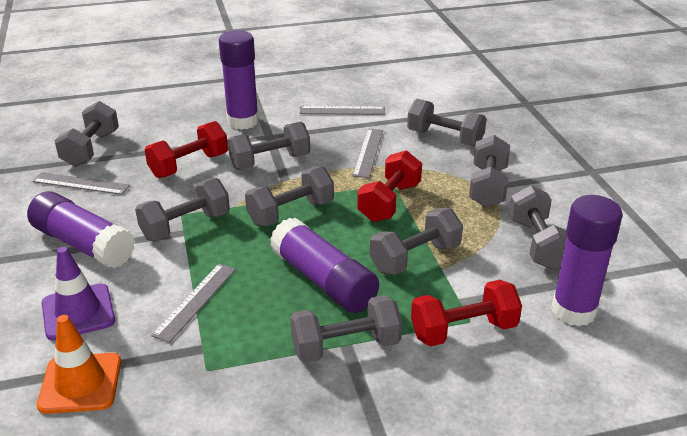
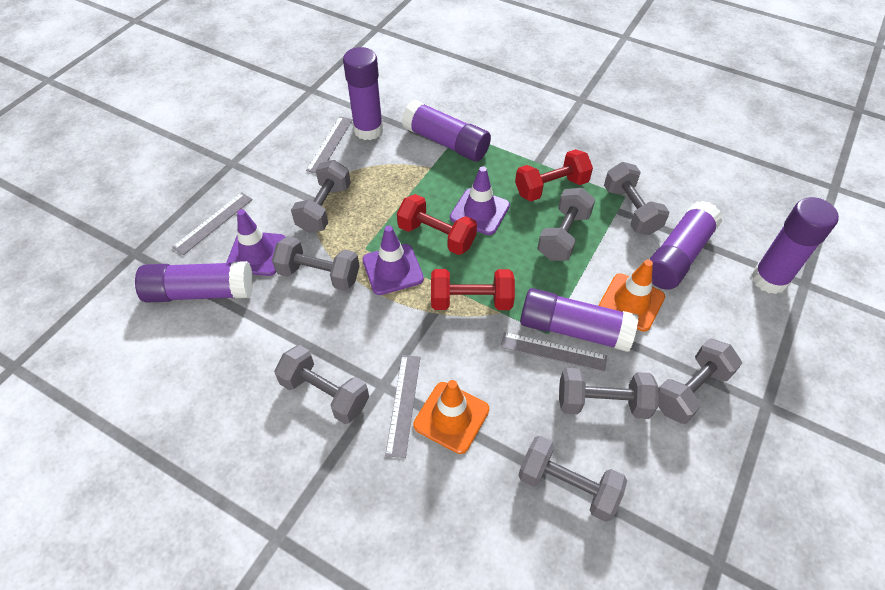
grey dumbbell: 9 -> 8
orange traffic cone: 1 -> 2
purple glue stick: 4 -> 6
purple traffic cone: 1 -> 3

